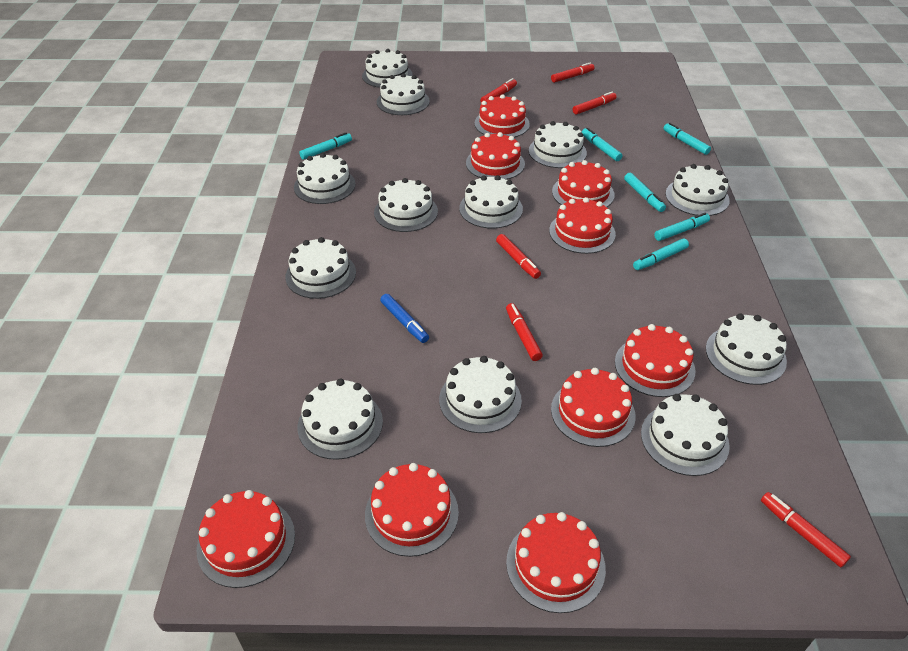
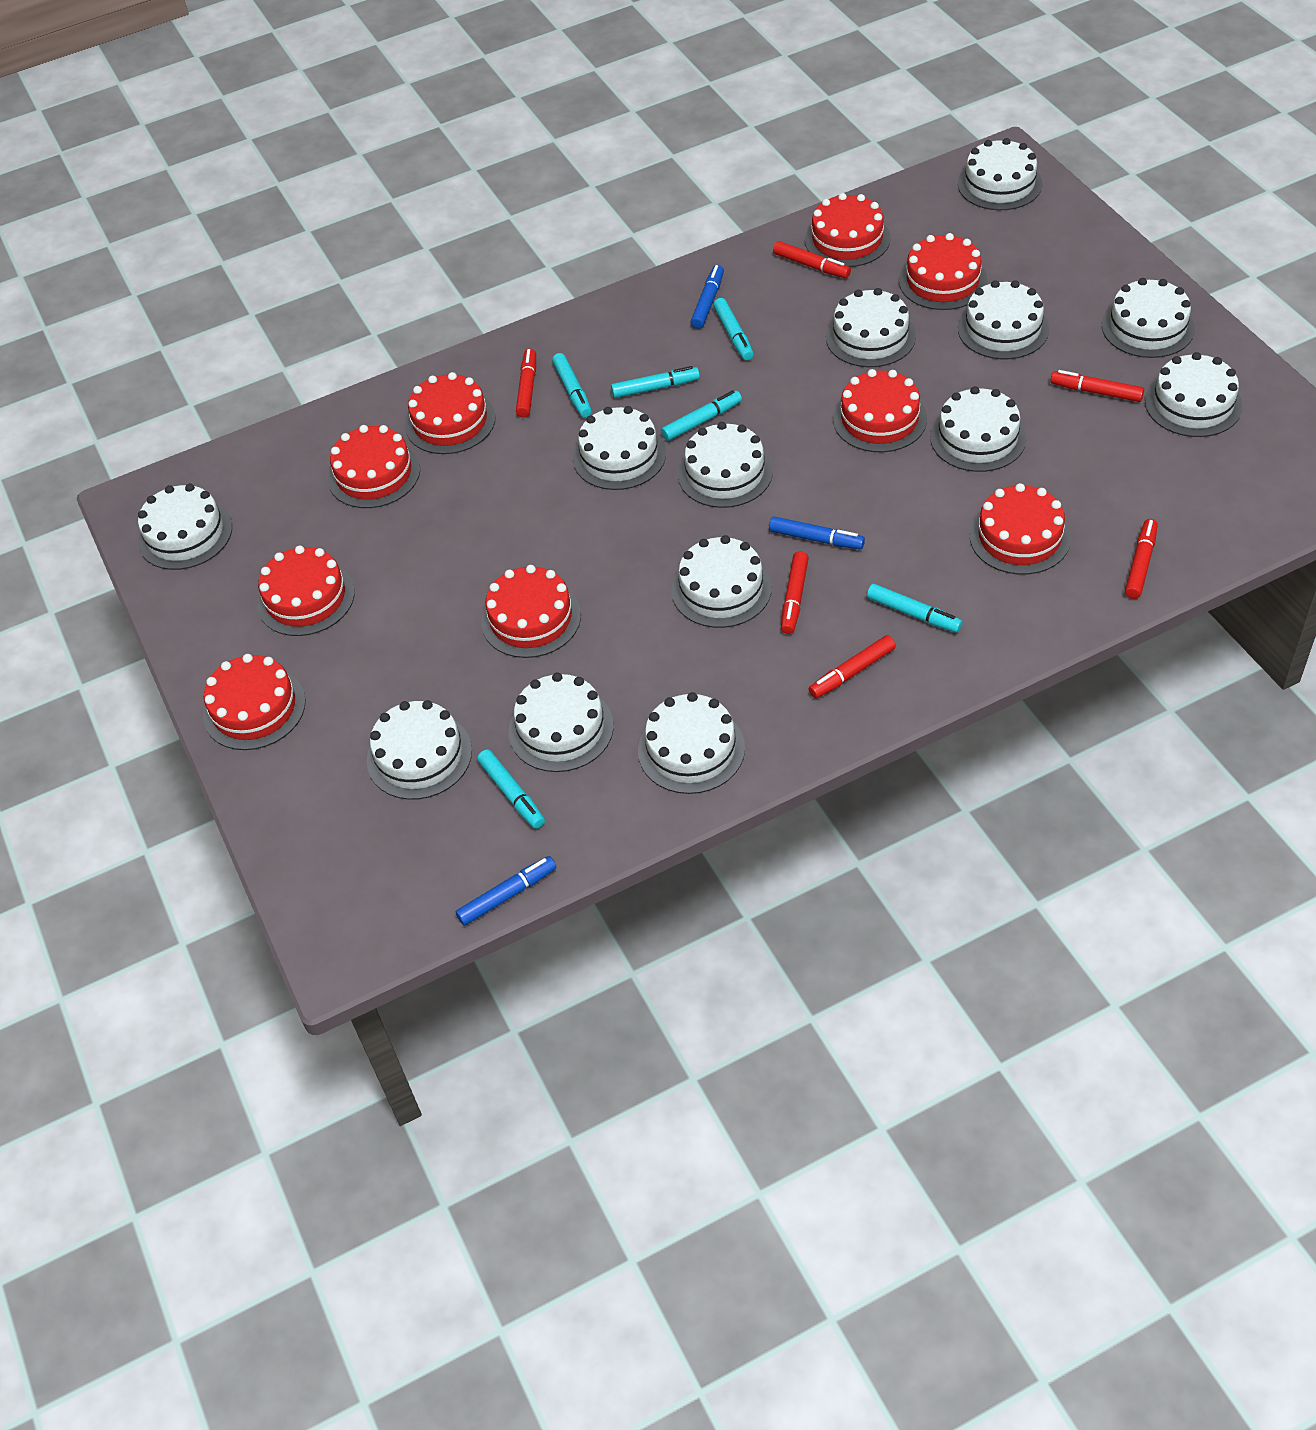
blue marker: 1 -> 3
white cake: 12 -> 13

